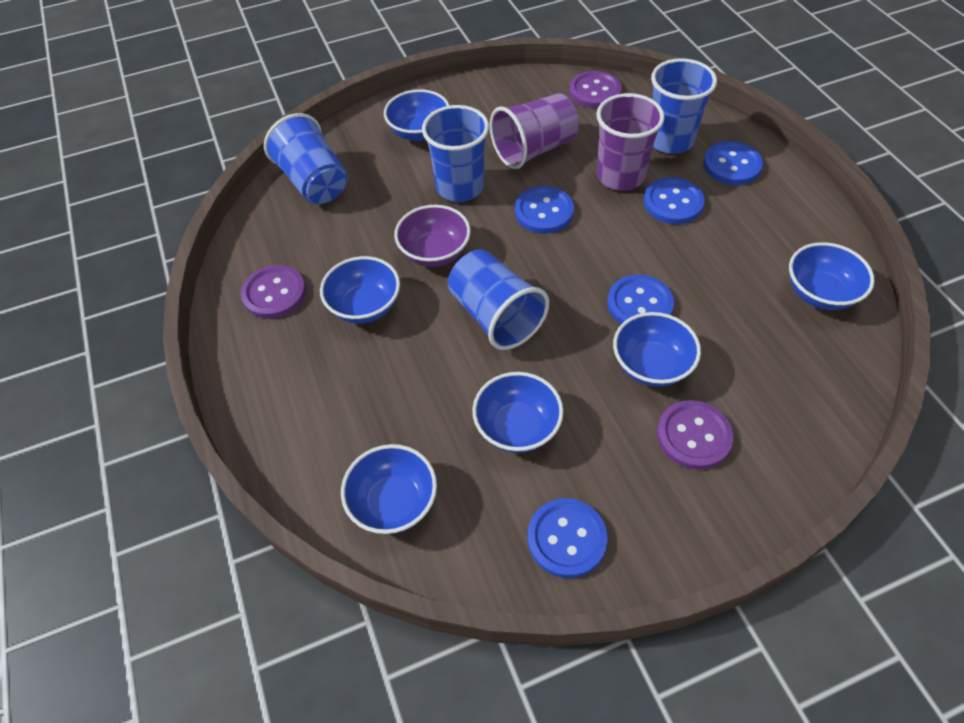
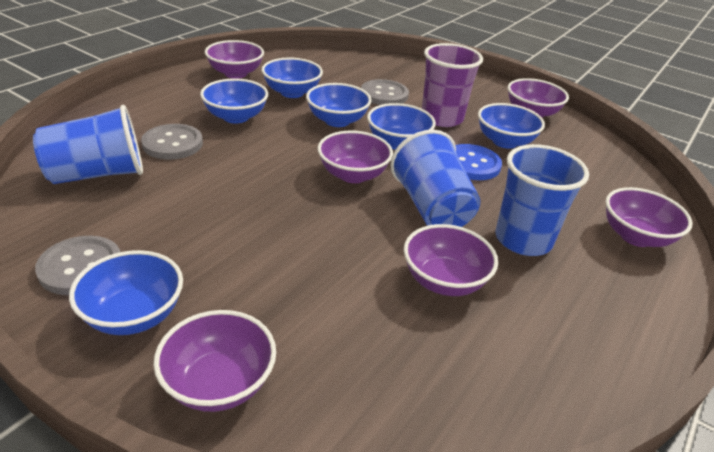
blue button: 5 -> 1
blue cup: 4 -> 3
grey button: 0 -> 3
purple bowl: 1 -> 6
purple button: 3 -> 0
purple cup: 2 -> 1

